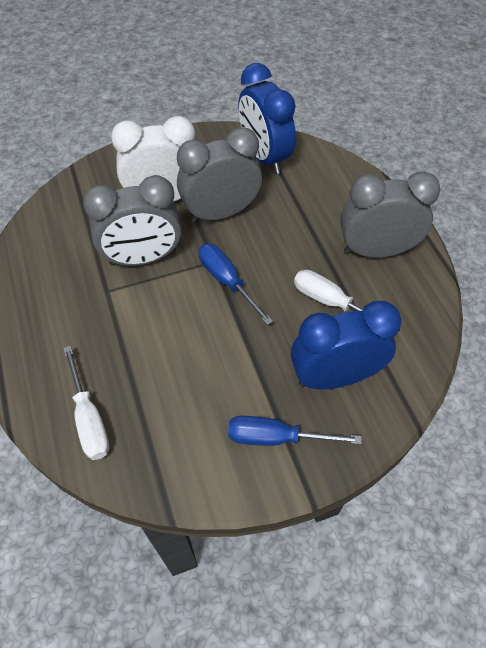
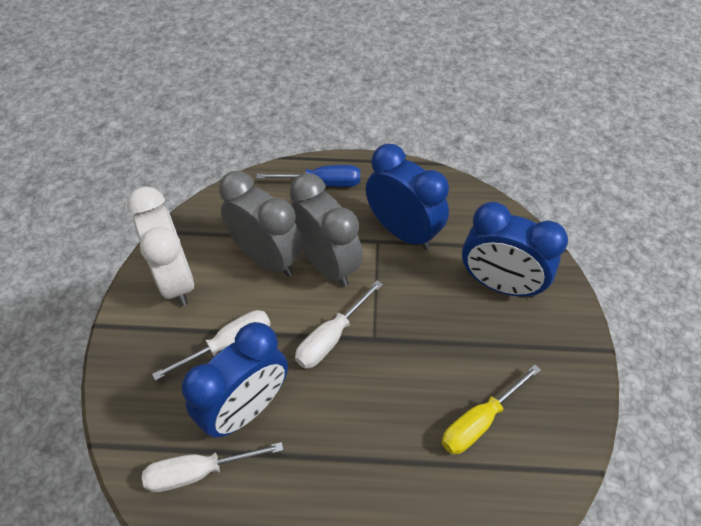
blue clock: 2 -> 3
blue screwdriver: 2 -> 1
grey clock: 3 -> 2
white screwdriver: 2 -> 3
yellow screwdriver: 0 -> 1

